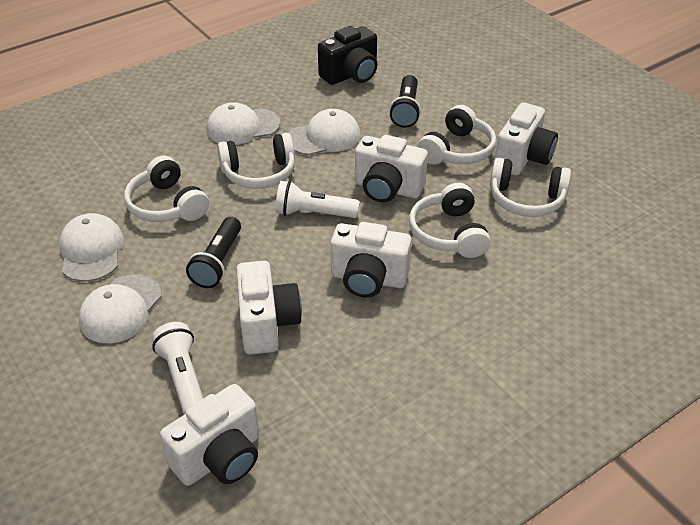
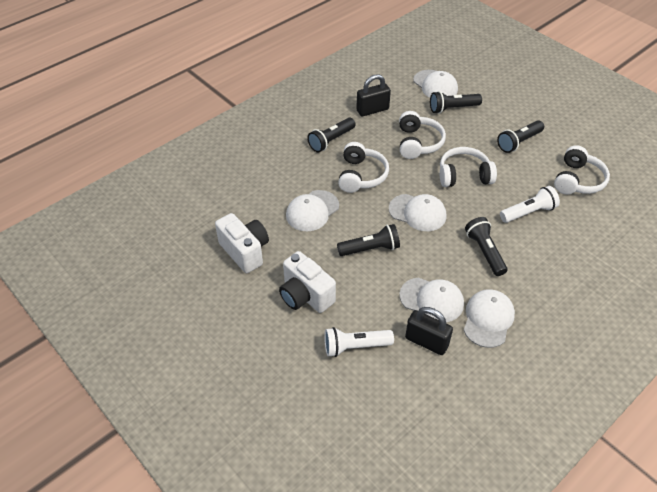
black camera: 1 -> 0
black flashlight: 2 -> 5
black padlock: 0 -> 2
white camera: 5 -> 2
white cap: 4 -> 5
white headphones: 5 -> 4

